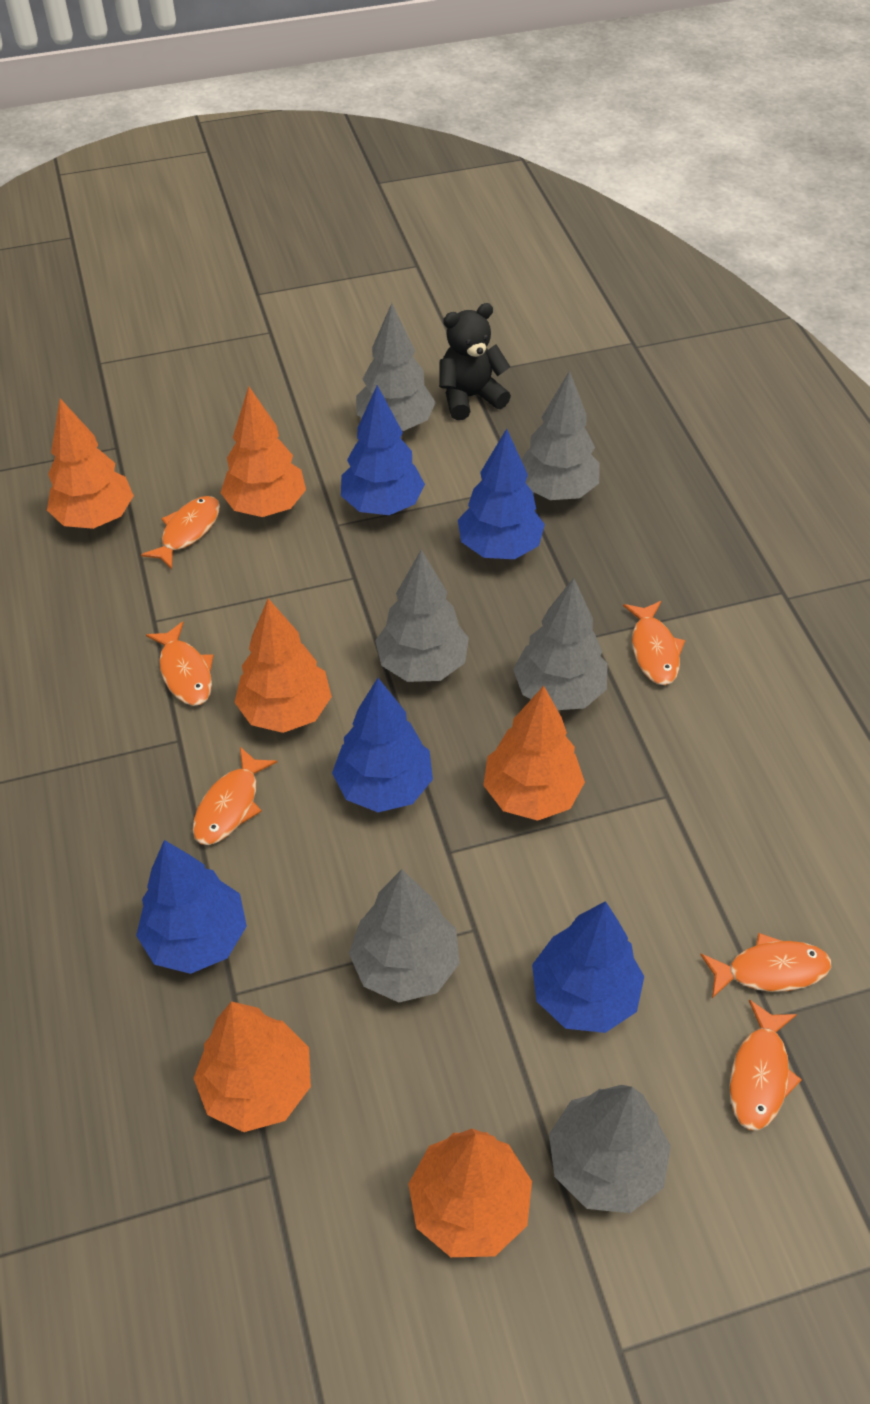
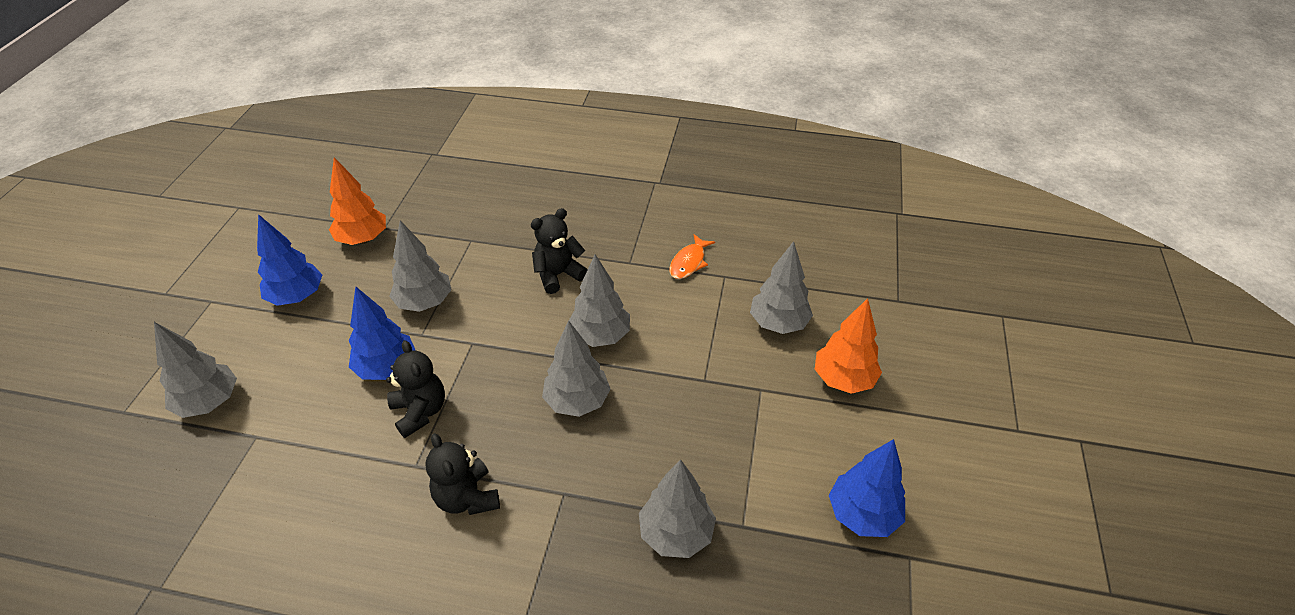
black teddy bear: 1 -> 3
blue tree: 5 -> 3
orange fish: 6 -> 1
orange tree: 6 -> 2

